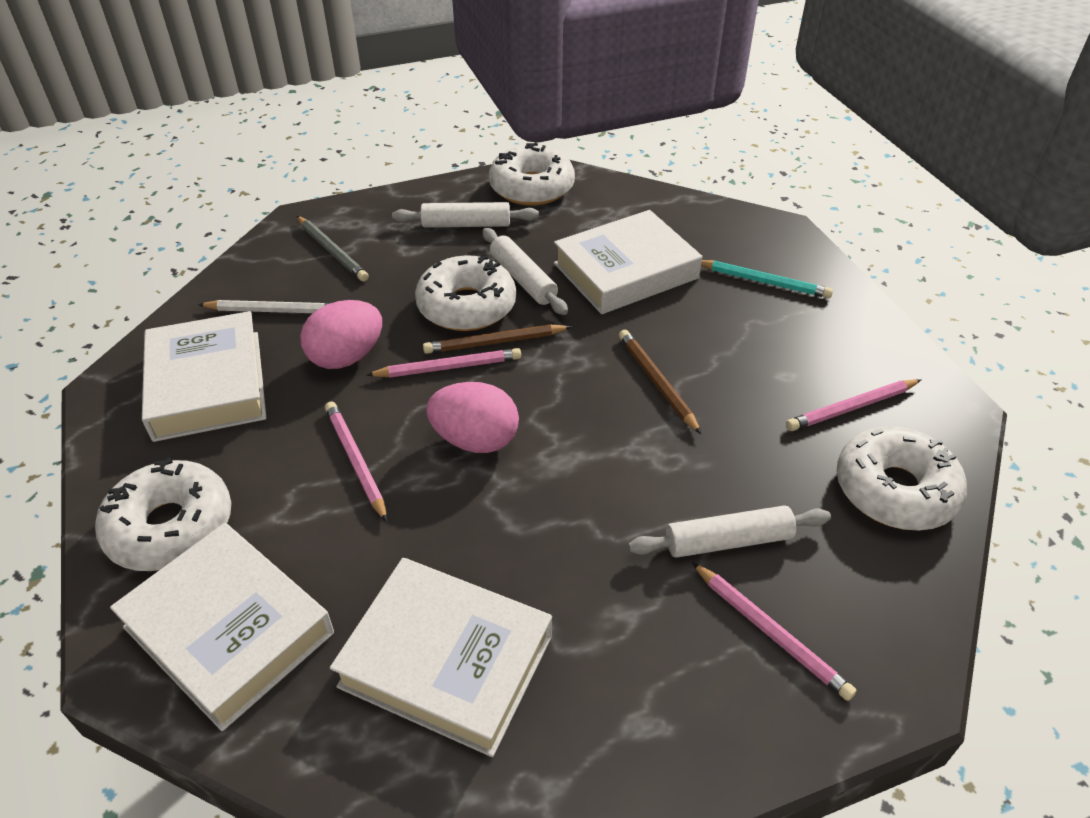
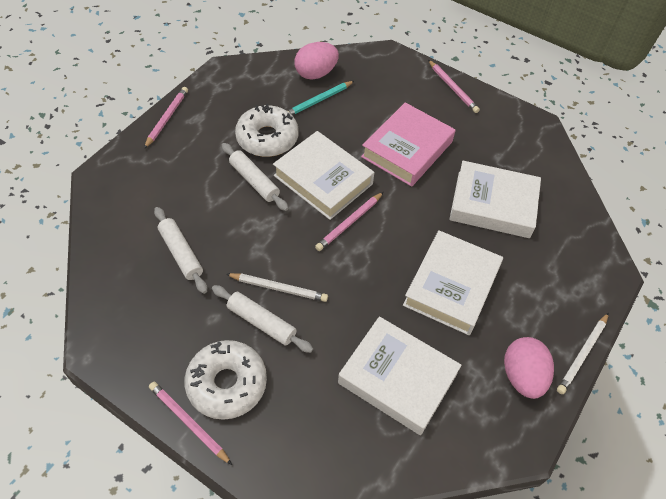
brown pencil: 2 -> 0
grey pencil: 1 -> 0
pink book: 0 -> 1
white donut: 4 -> 2
white pencil: 1 -> 2

